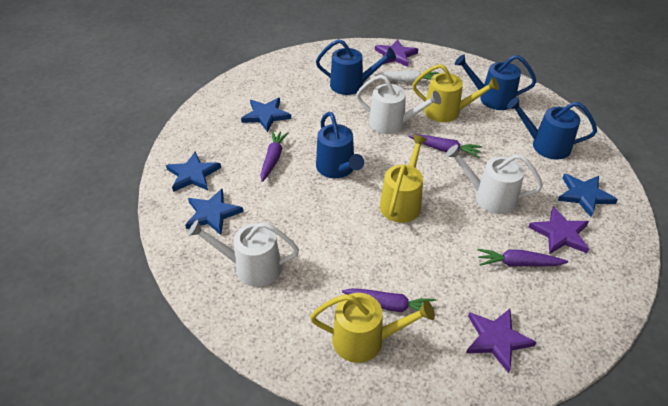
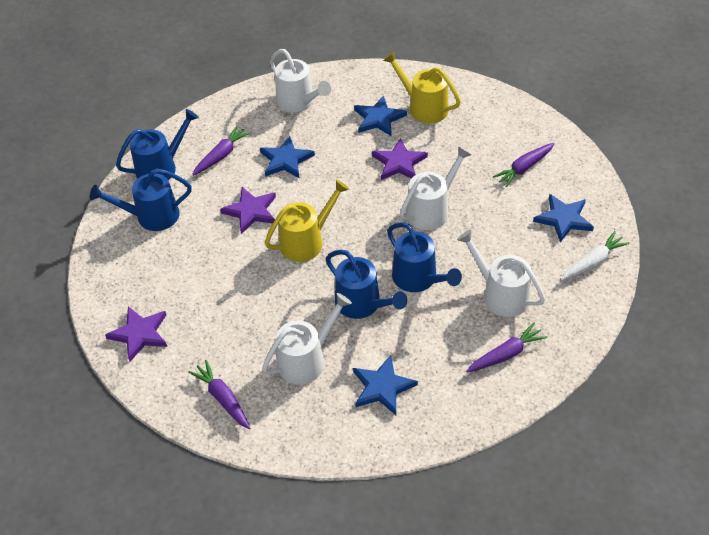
white watering can: 3 -> 4
yellow watering can: 3 -> 2

